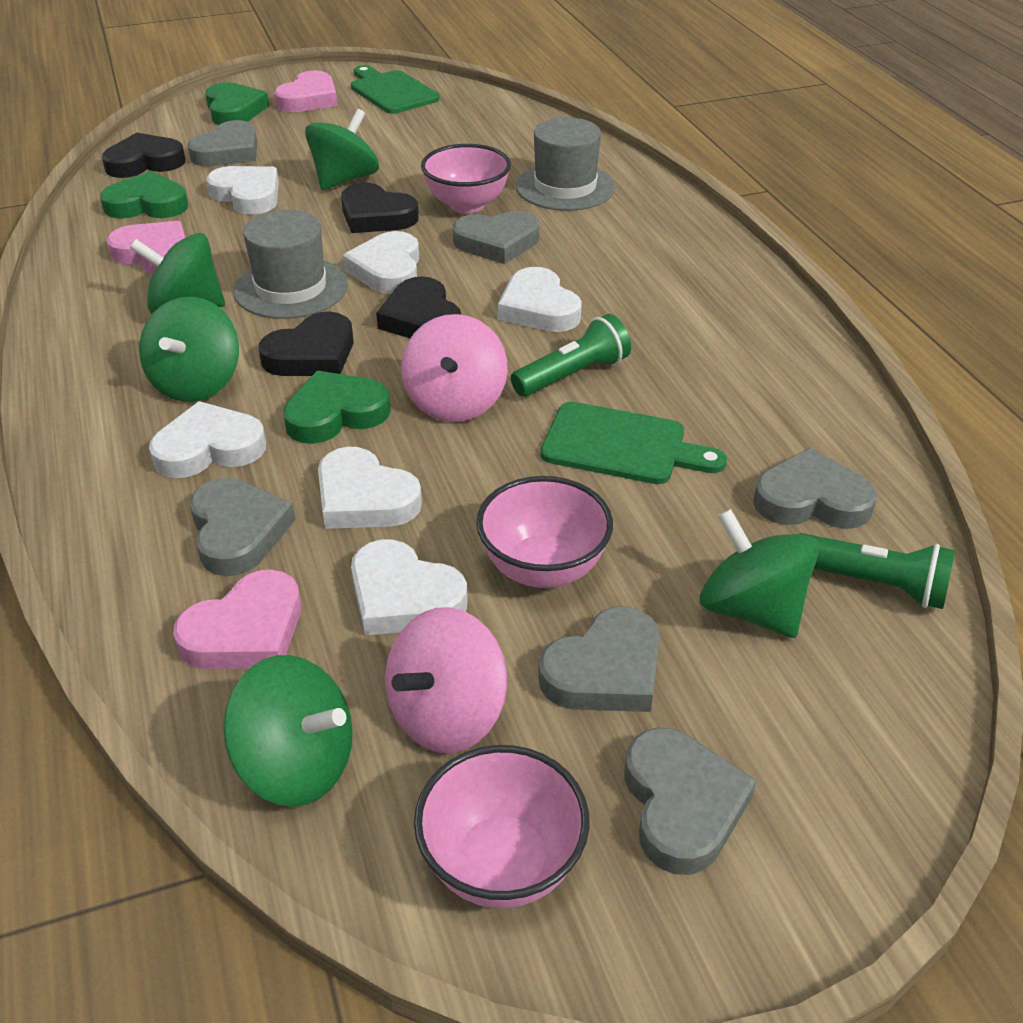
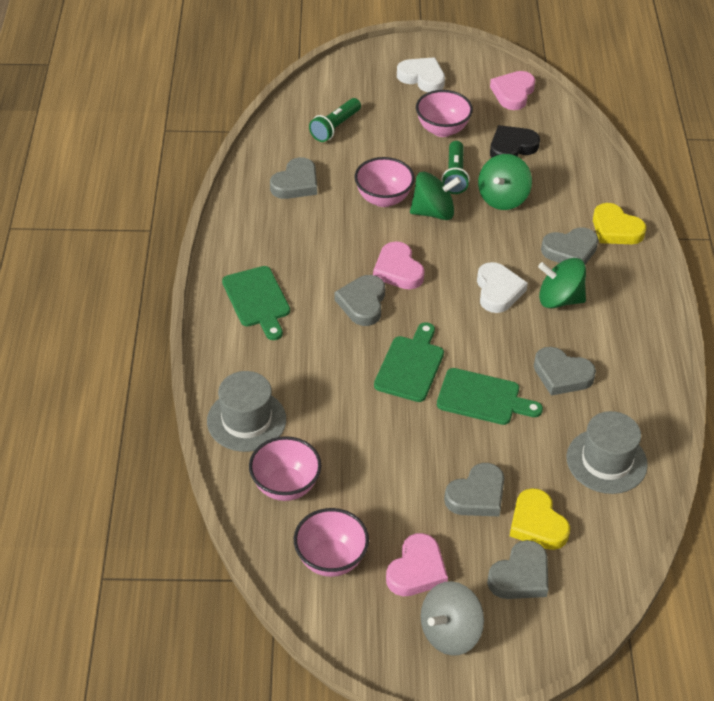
black heart: 4 -> 1
green cutting board: 2 -> 3
green heart: 3 -> 0
green spinning top: 5 -> 3
grey spinning top: 0 -> 1
pink bowl: 3 -> 4
pink spinning top: 2 -> 0
white heart: 6 -> 2
yellow heart: 0 -> 2

